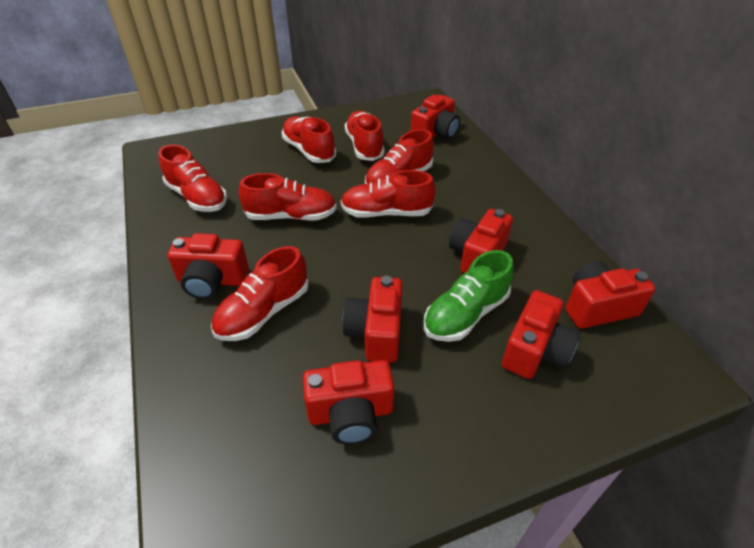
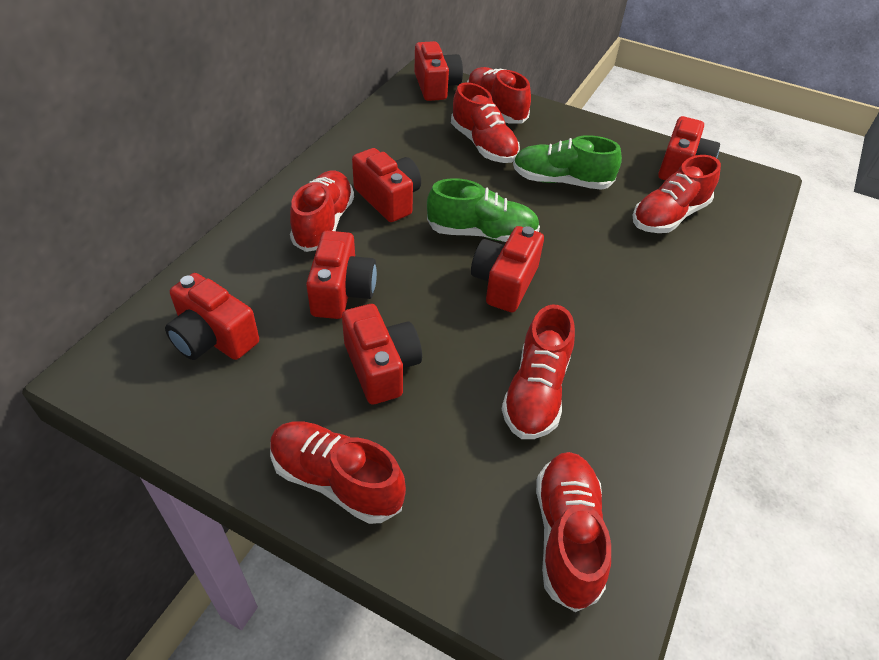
green shoe: 1 -> 2

